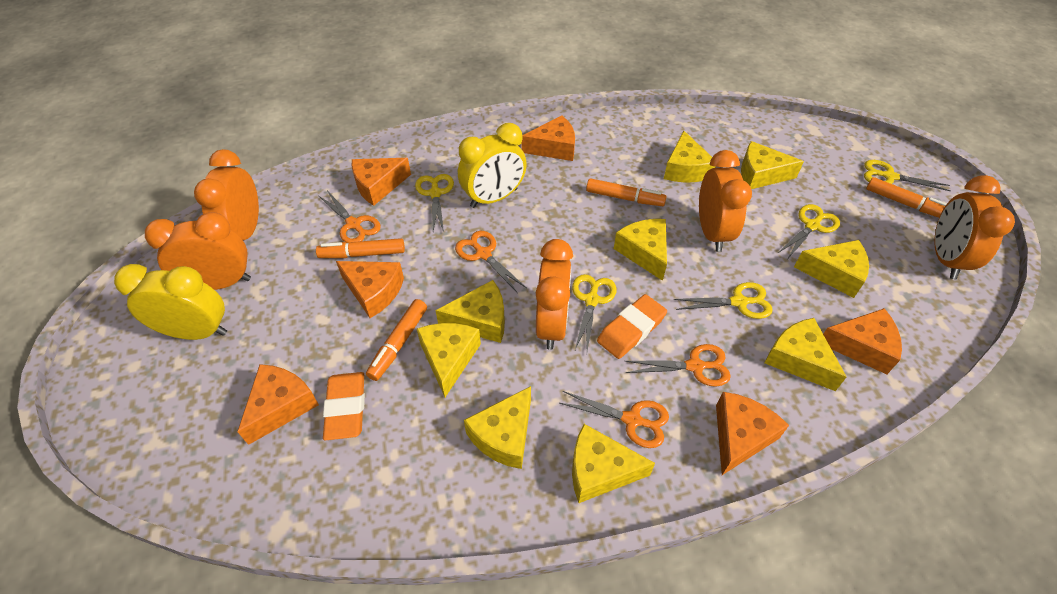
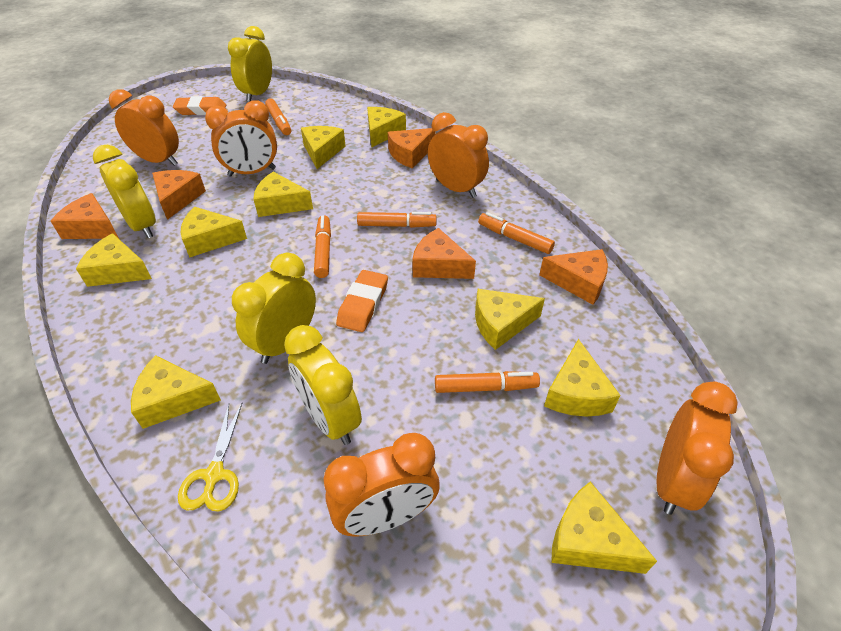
orange cheese: 6 -> 5
orange marker: 4 -> 5
orange scissors: 4 -> 0
yellow clock: 2 -> 4
yellow scissors: 5 -> 1

